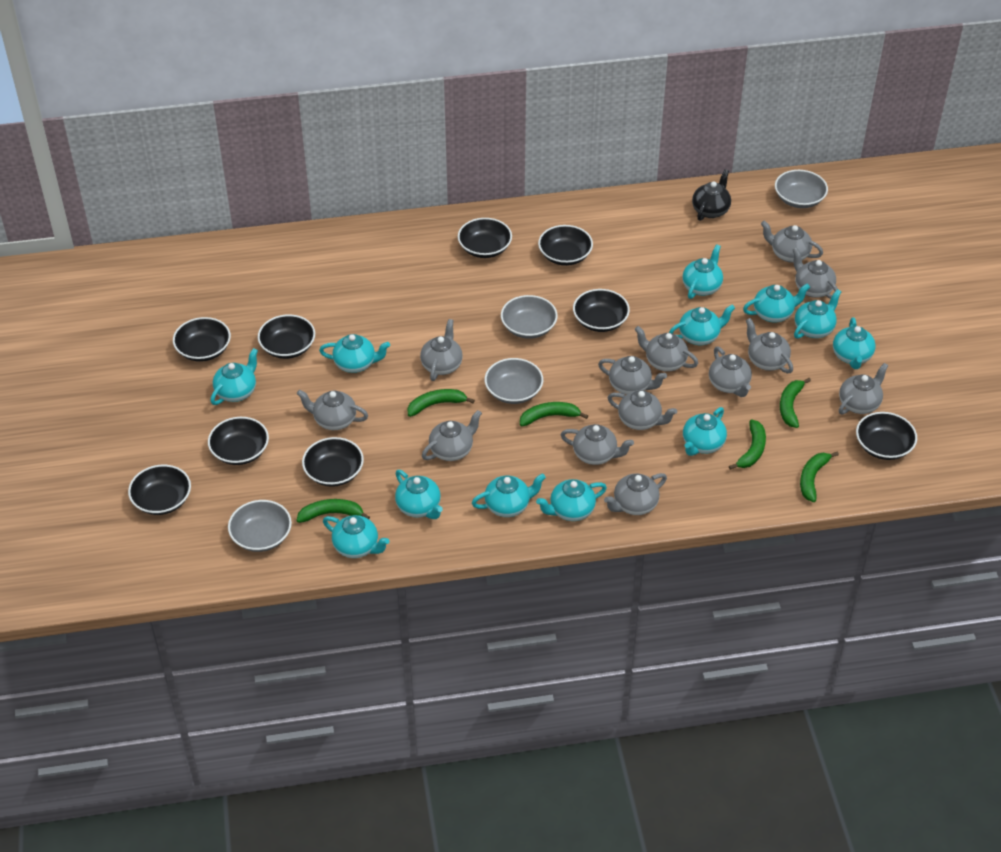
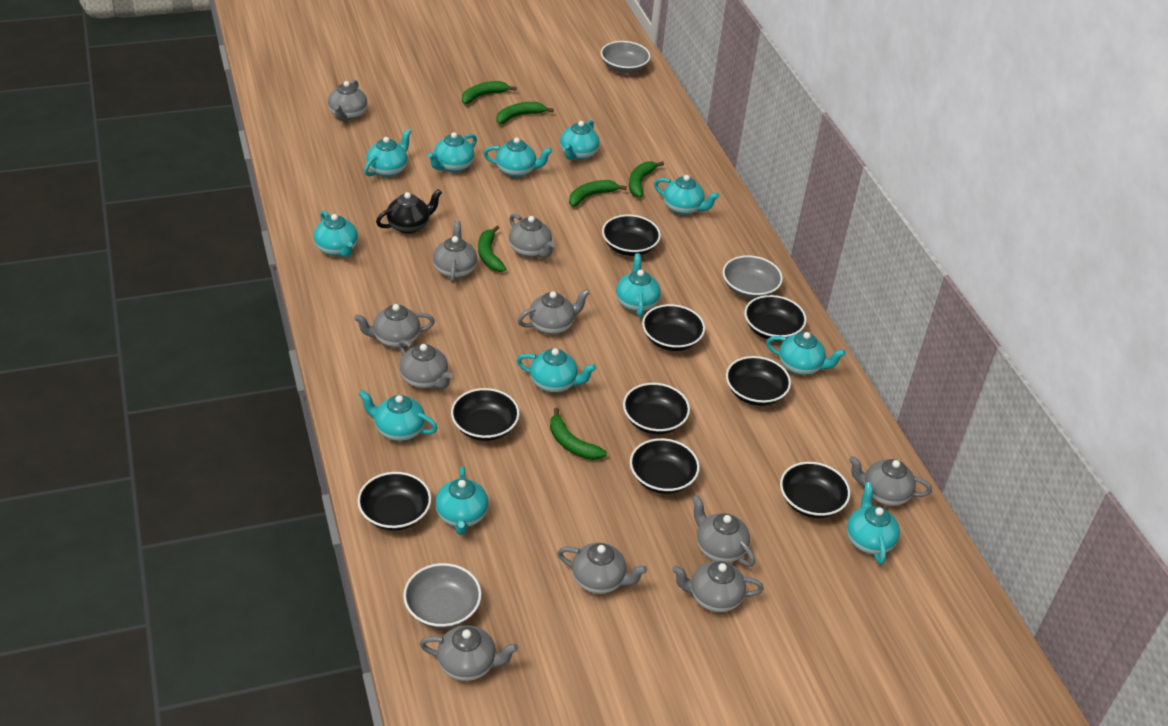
grey bowl: 4 -> 3
grey teapot: 13 -> 11

